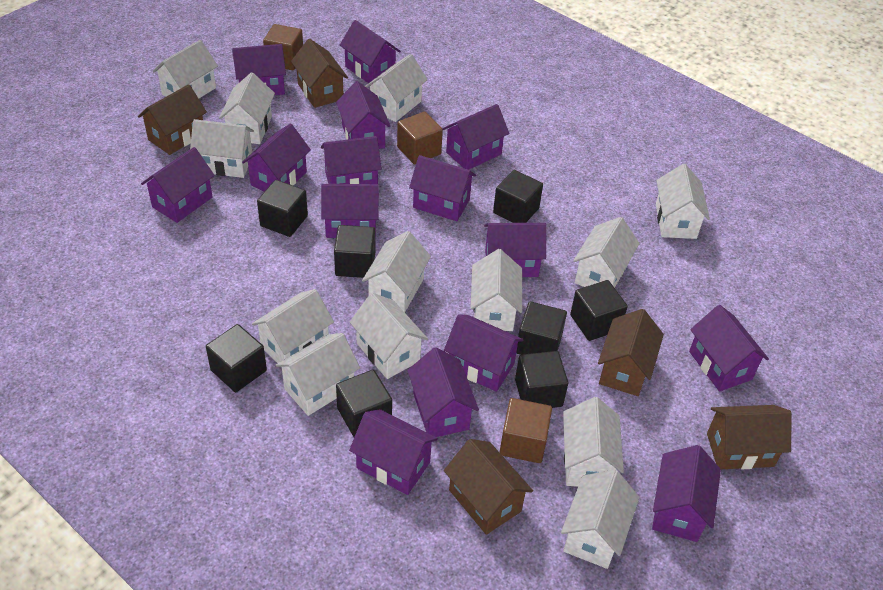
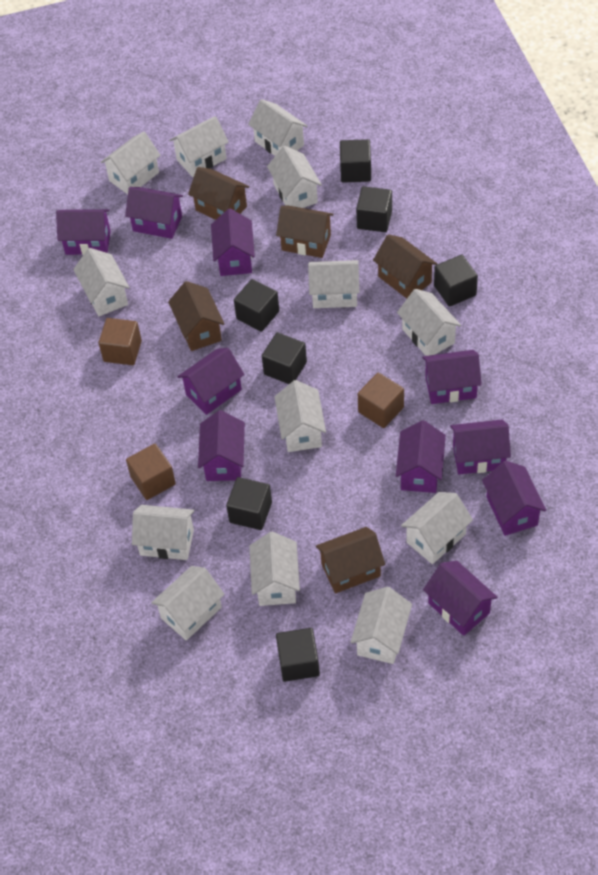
black cube: 8 -> 7
purple house: 15 -> 10

